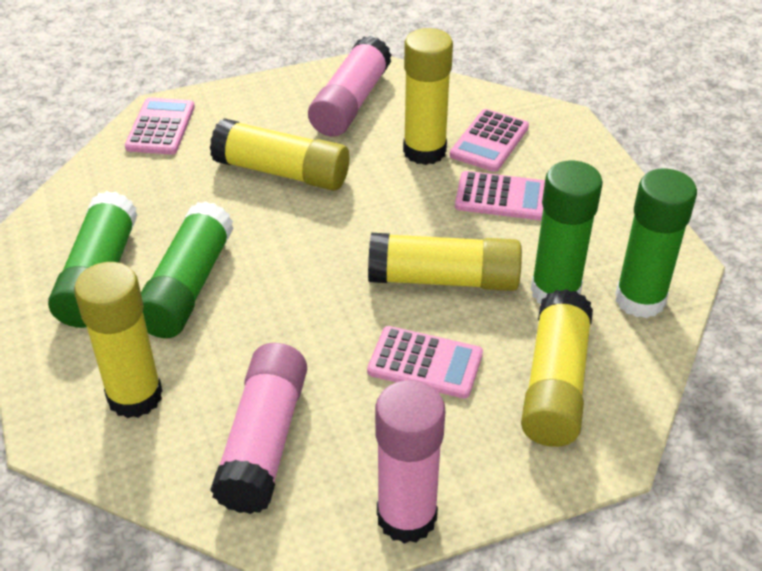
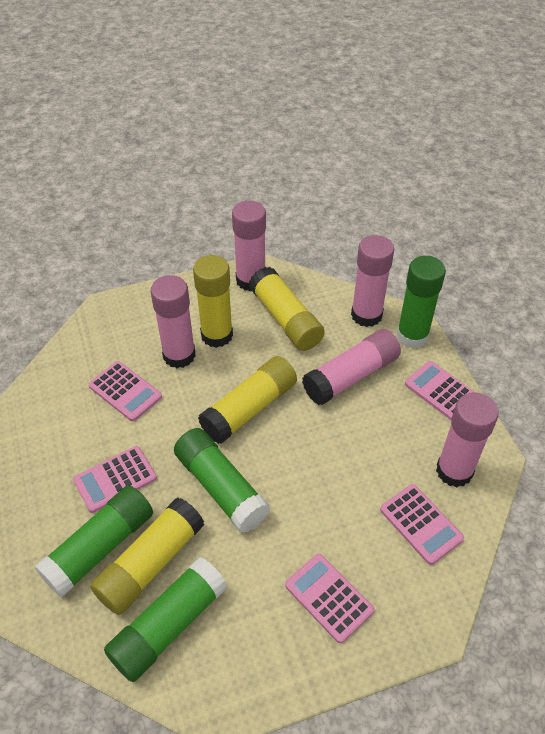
pink calculator: 4 -> 5
pink glue stick: 3 -> 5
yellow glue stick: 5 -> 4

